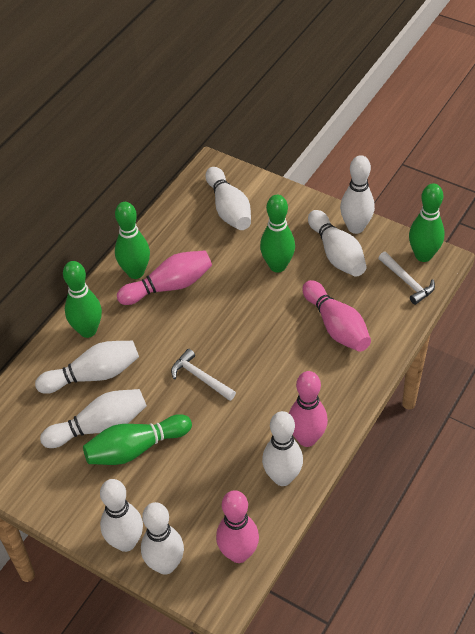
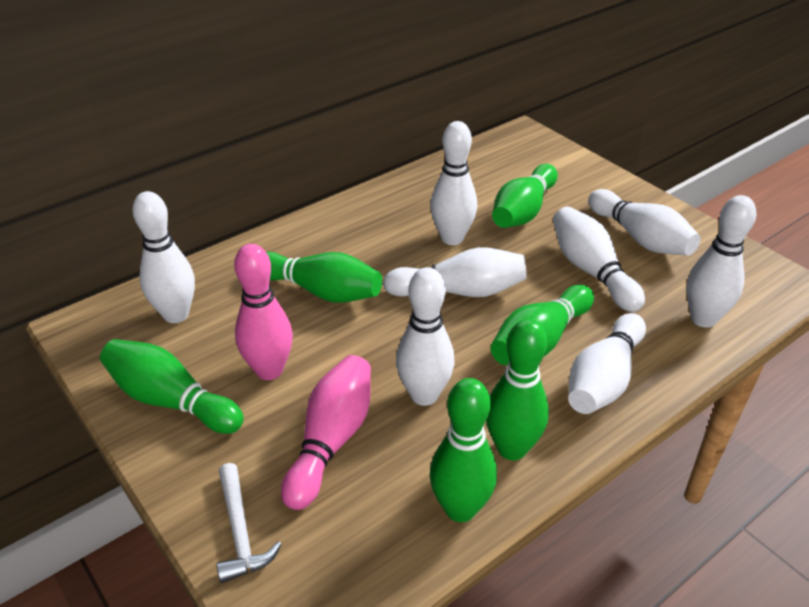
green bowling pin: 5 -> 6
pink bowling pin: 4 -> 2
white hammer: 2 -> 1

